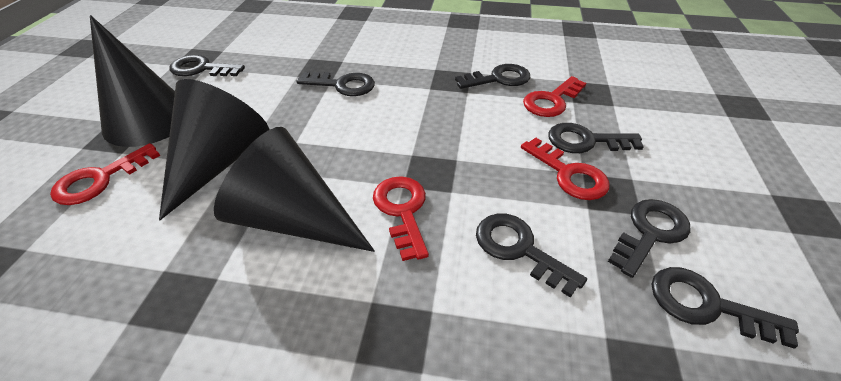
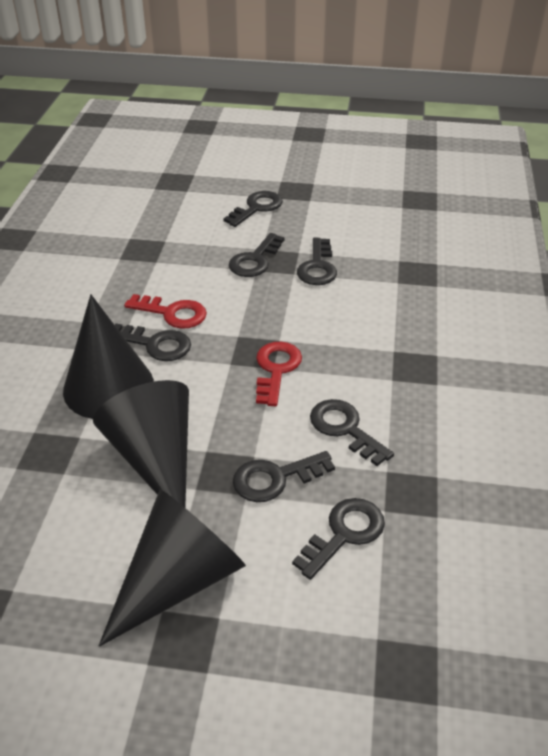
red key: 4 -> 2

